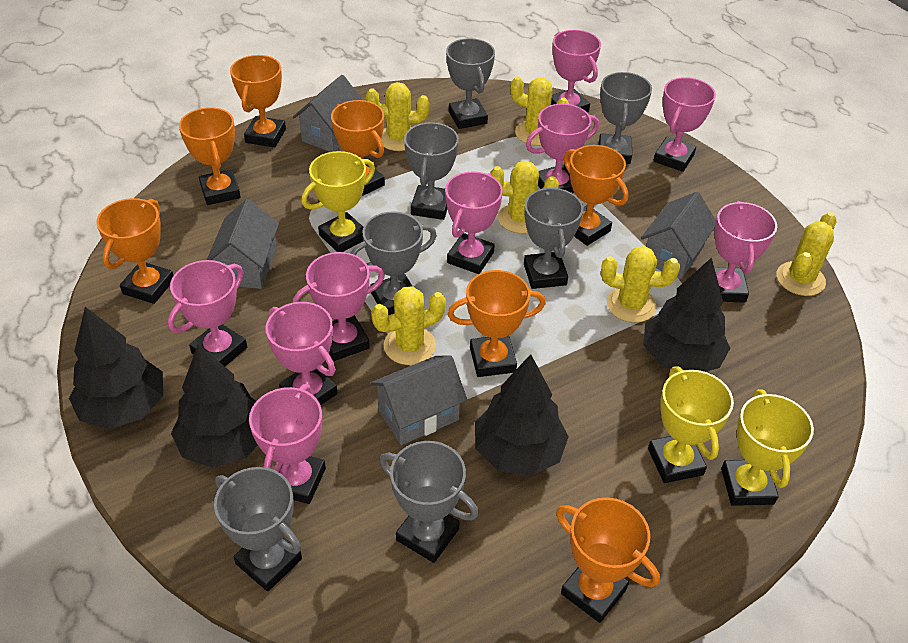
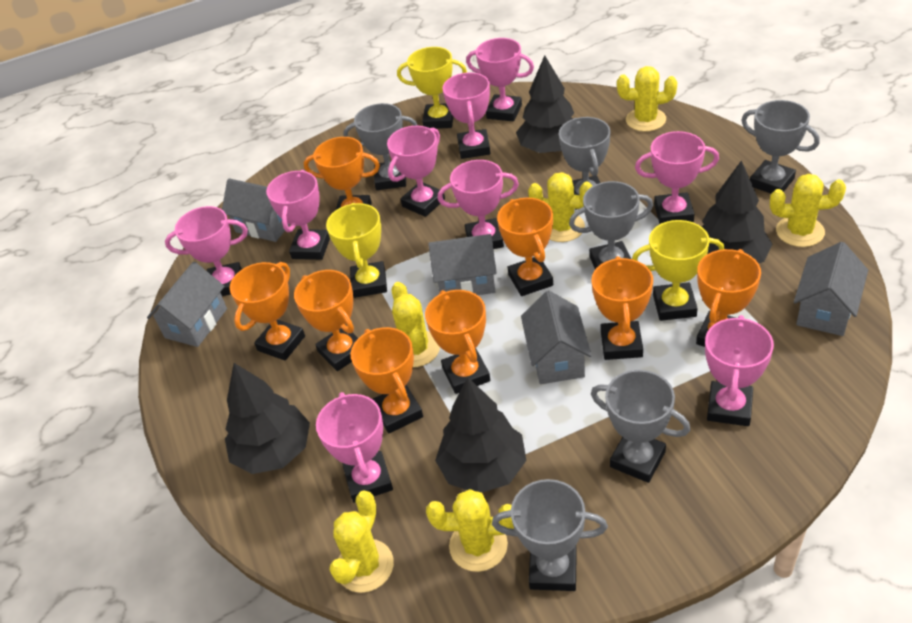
grey house: 4 -> 5
grey trophy: 7 -> 6
orange trophy: 7 -> 8

